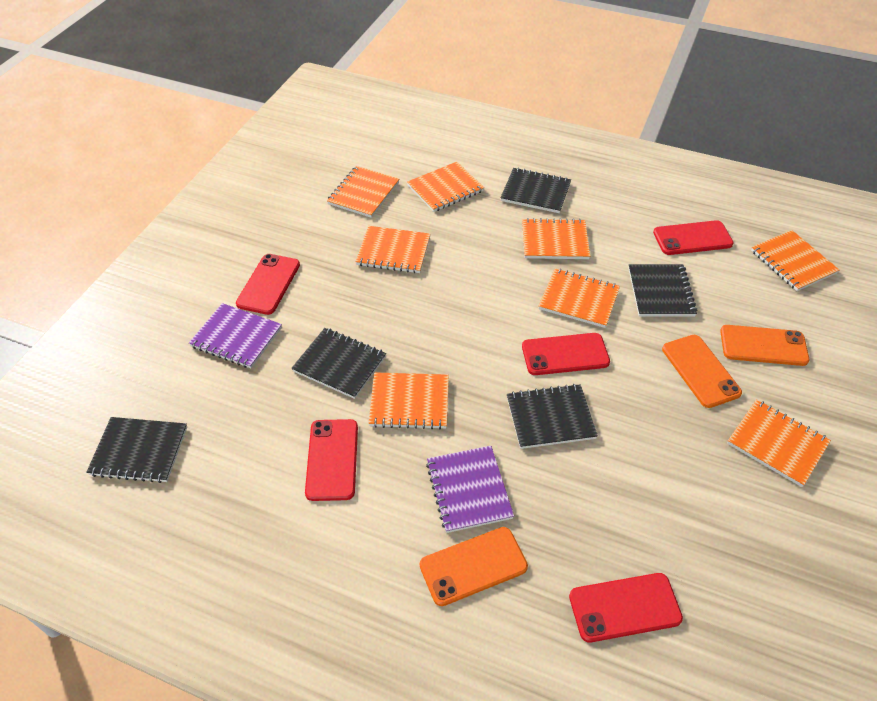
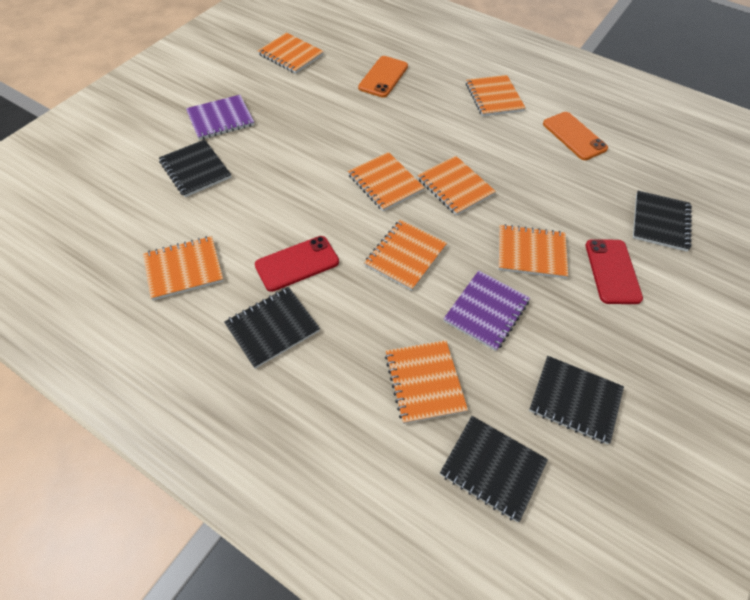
orange phone: 3 -> 2
red phone: 5 -> 2

